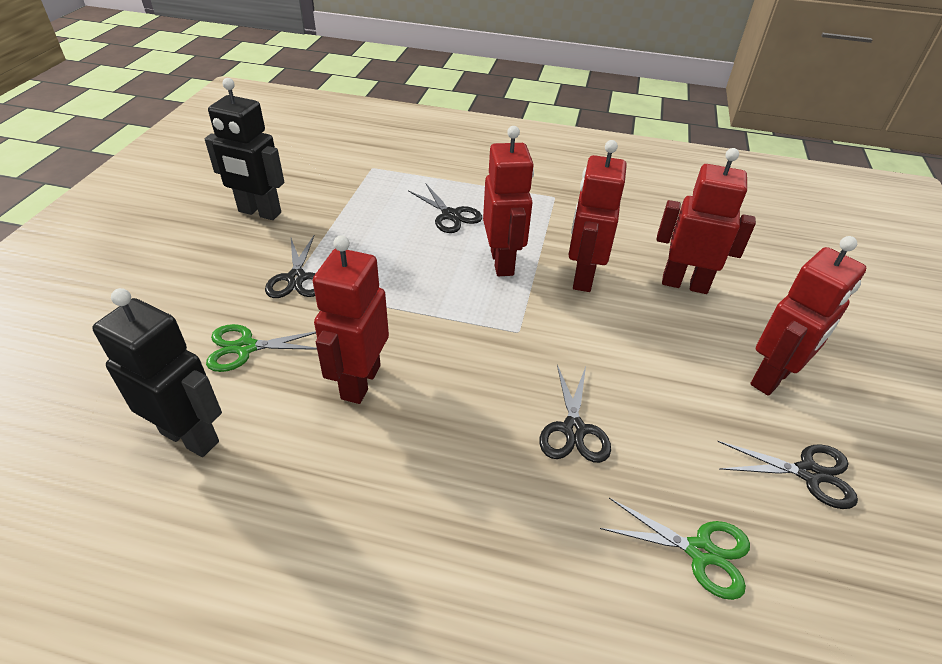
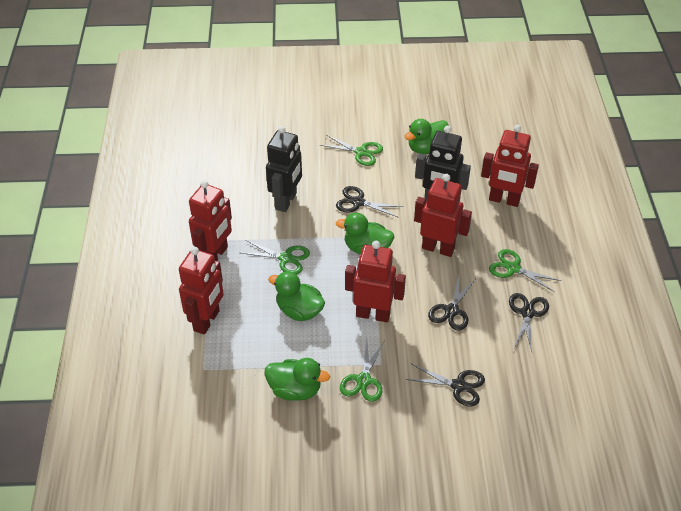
green duck: 0 -> 4
green scissors: 2 -> 4

